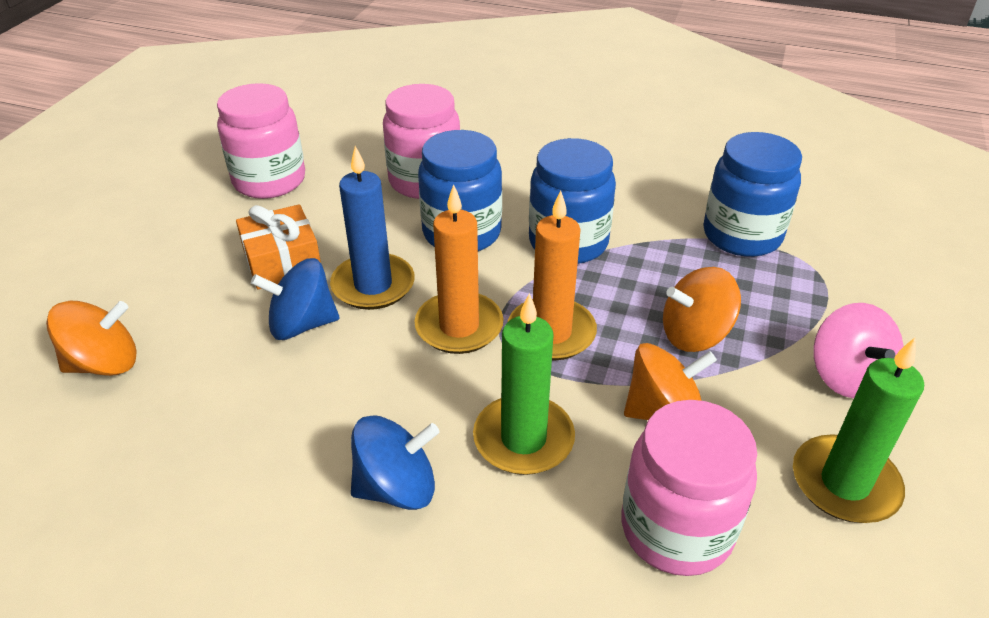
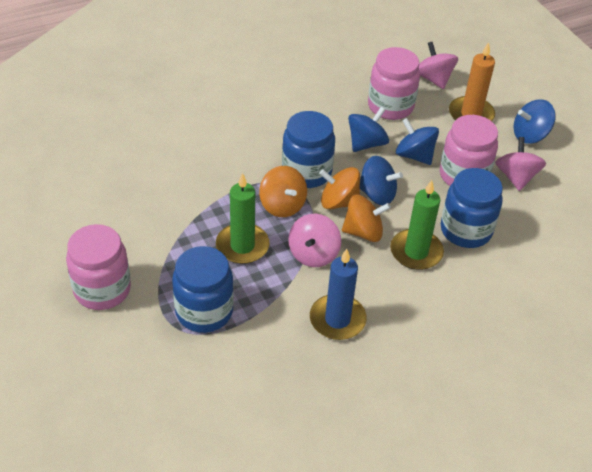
blue spinning top: 2 -> 4
orange candle: 2 -> 1
orange gift: 1 -> 0
pink spinning top: 1 -> 3

